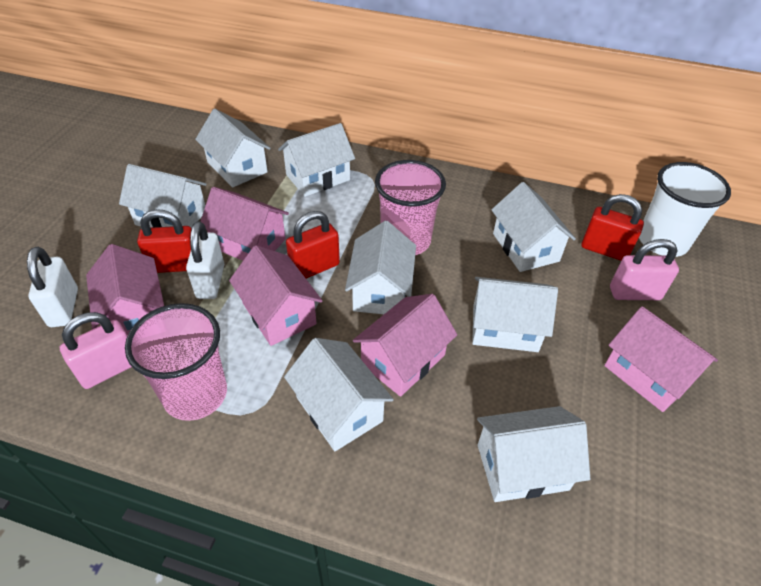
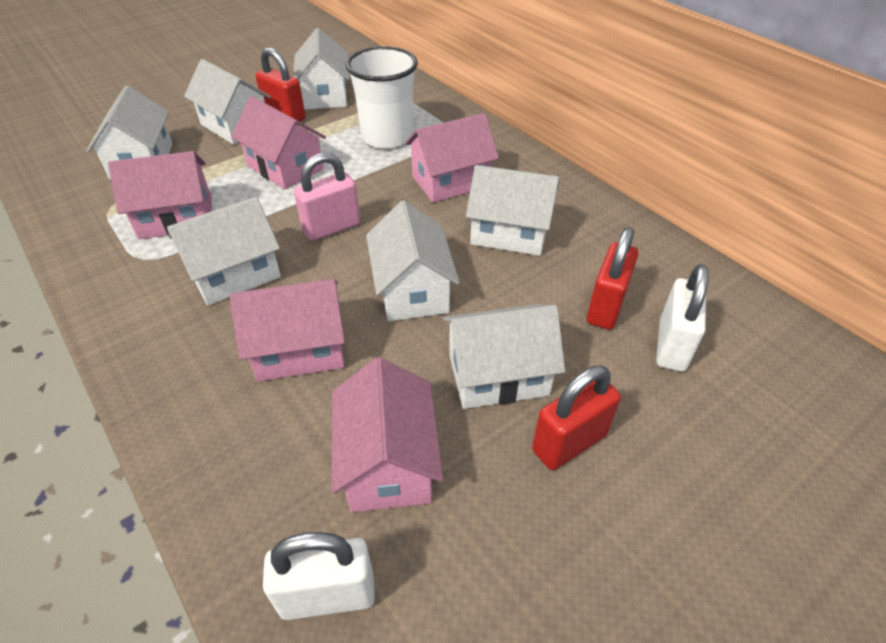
pink cup: 2 -> 0
pink padlock: 2 -> 1
white house: 8 -> 7

